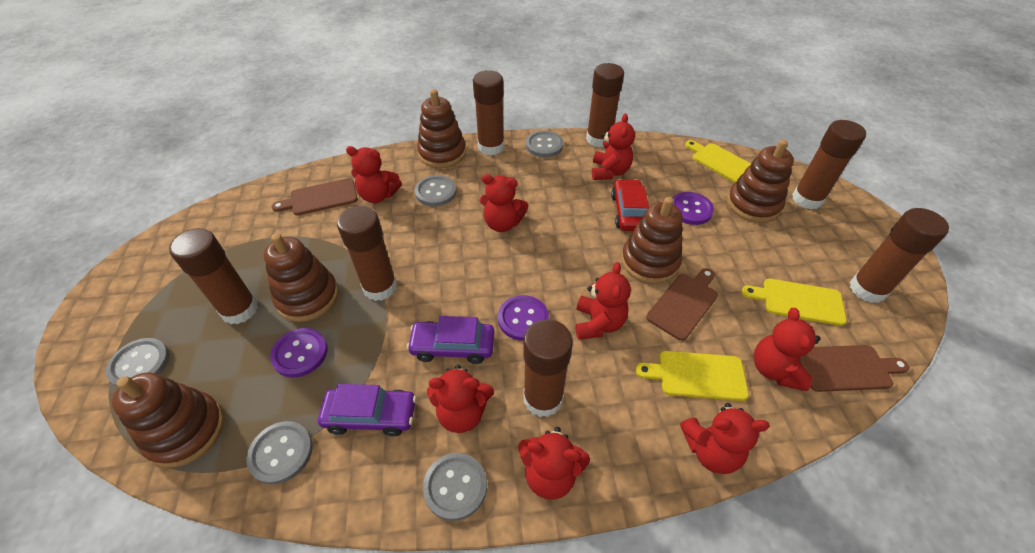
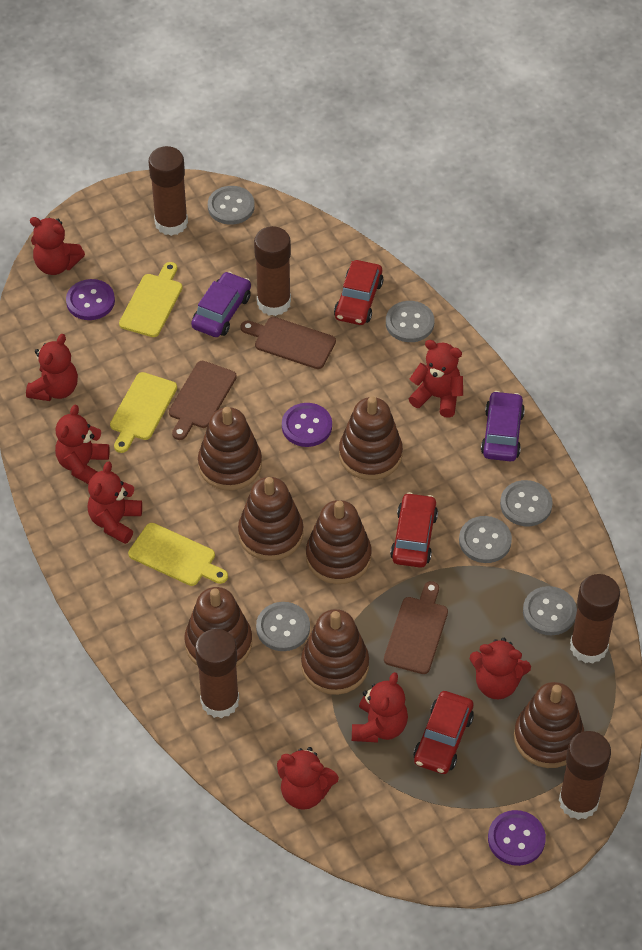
brown glue stick: 7 -> 5
brown stacking toy: 5 -> 7
grey button: 5 -> 6
red car: 1 -> 3

